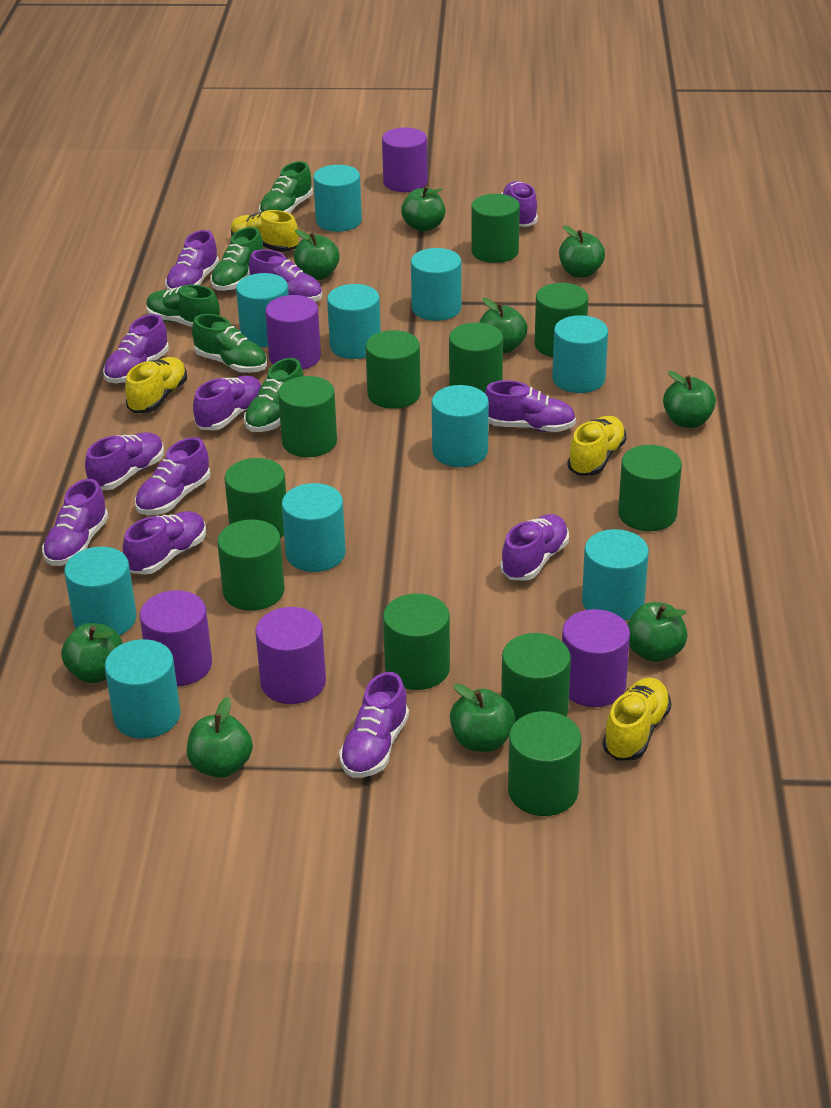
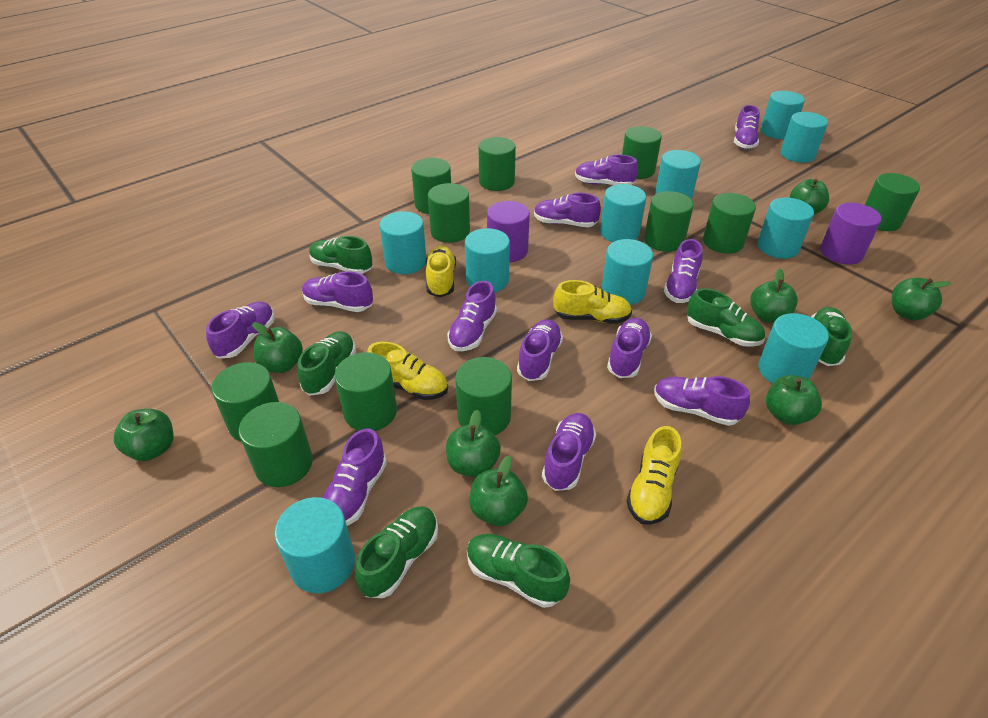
green apple: 9 -> 8
green shoe: 5 -> 6
purple cylinder: 5 -> 2

